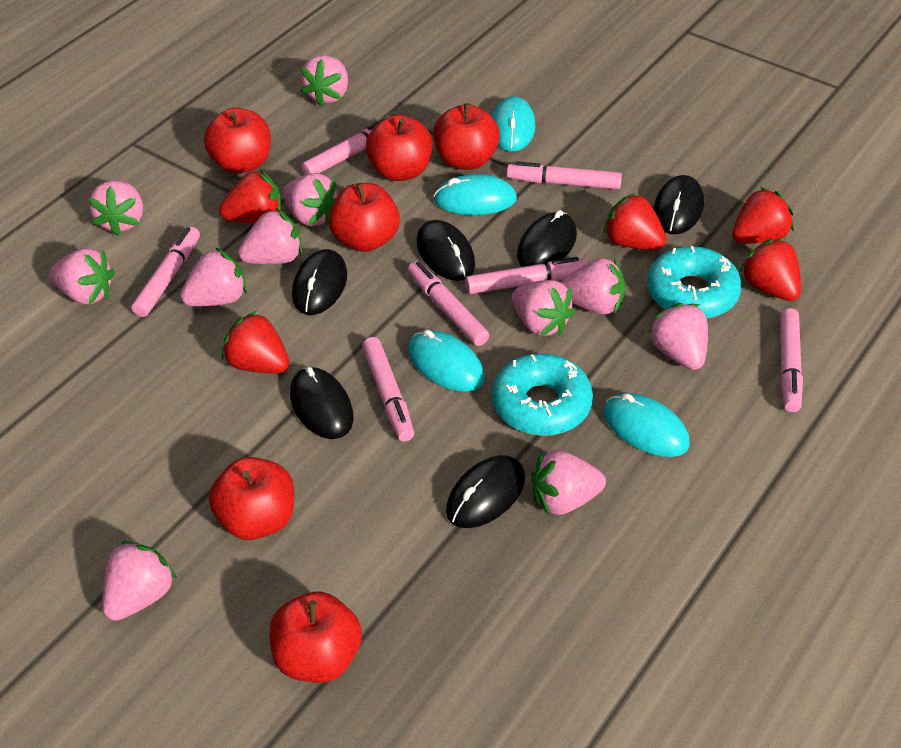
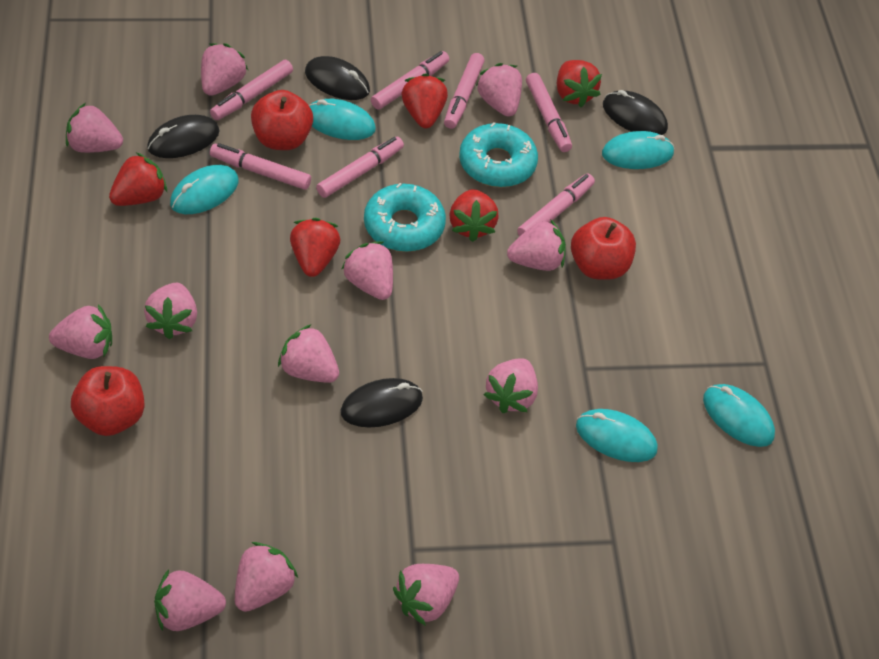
black mouse: 6 -> 4
pink strawberry: 11 -> 12
red apple: 6 -> 3
turquoise mouse: 4 -> 5

